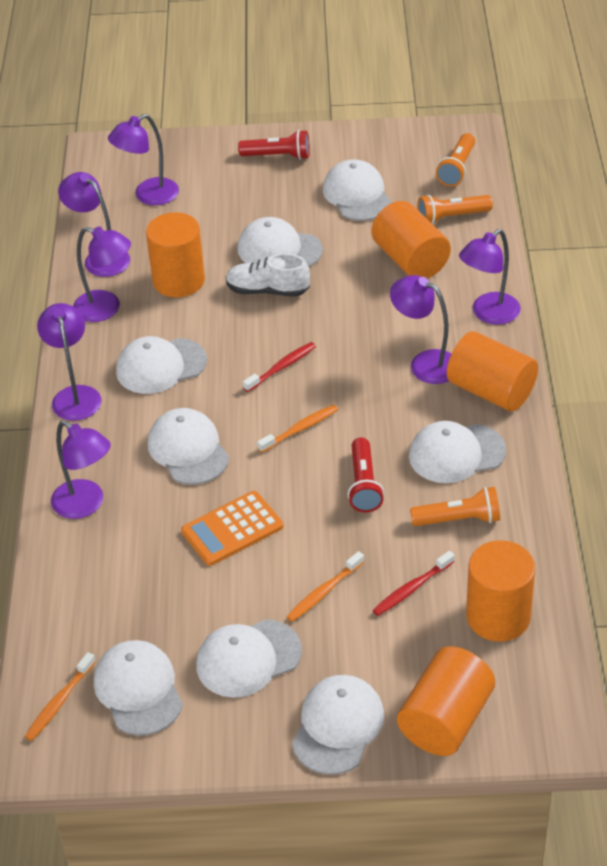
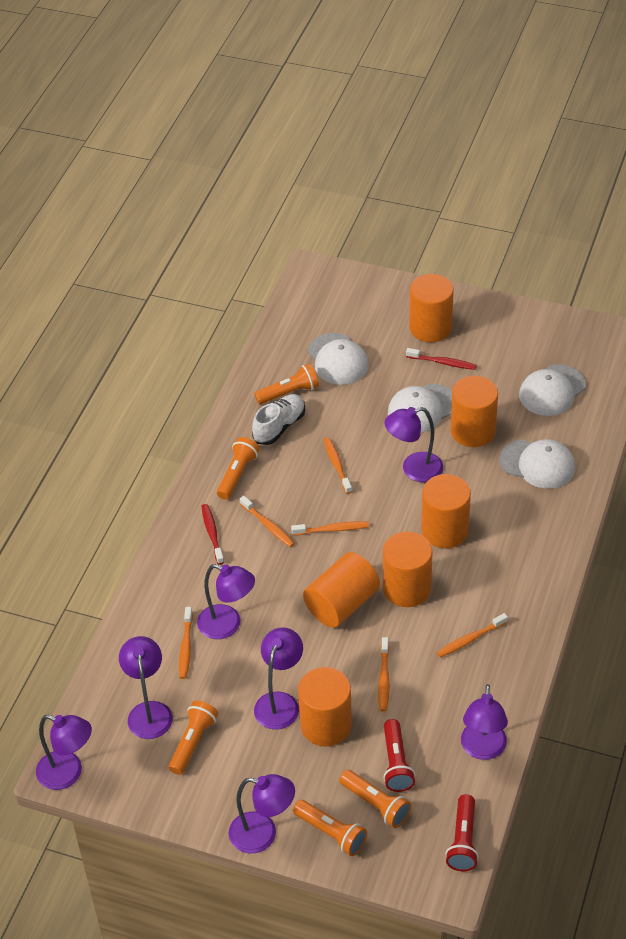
orange calculator: 1 -> 0
orange cylinder: 5 -> 6
orange flashlight: 3 -> 5
orange toothbrush: 3 -> 6
white cap: 8 -> 4

